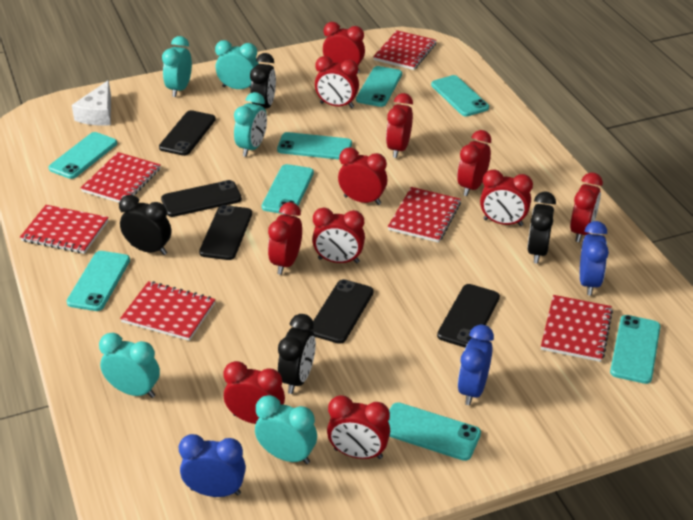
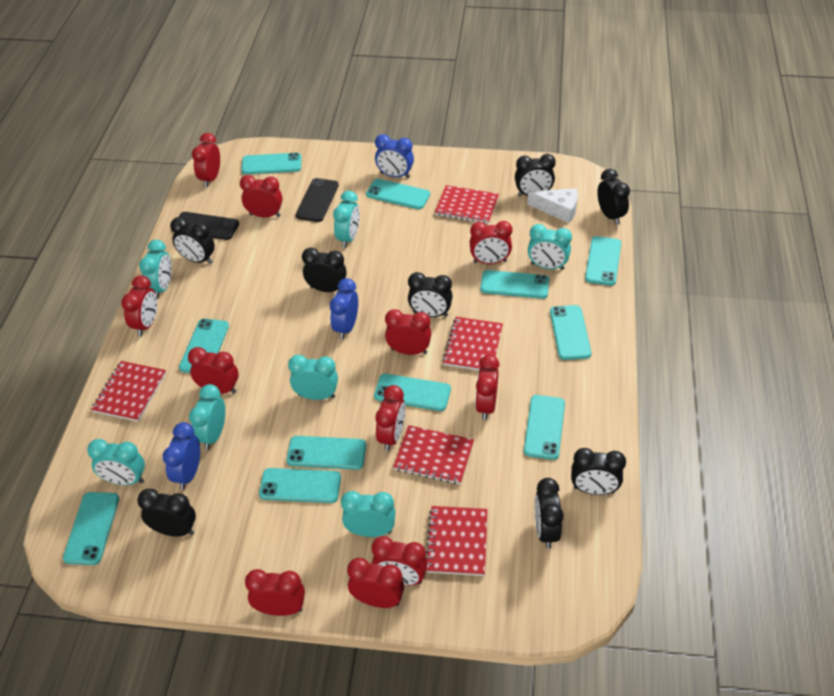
black clock: 4 -> 8
black phone: 5 -> 2
red notebook: 6 -> 5
turquoise clock: 5 -> 7
turquoise phone: 8 -> 11

